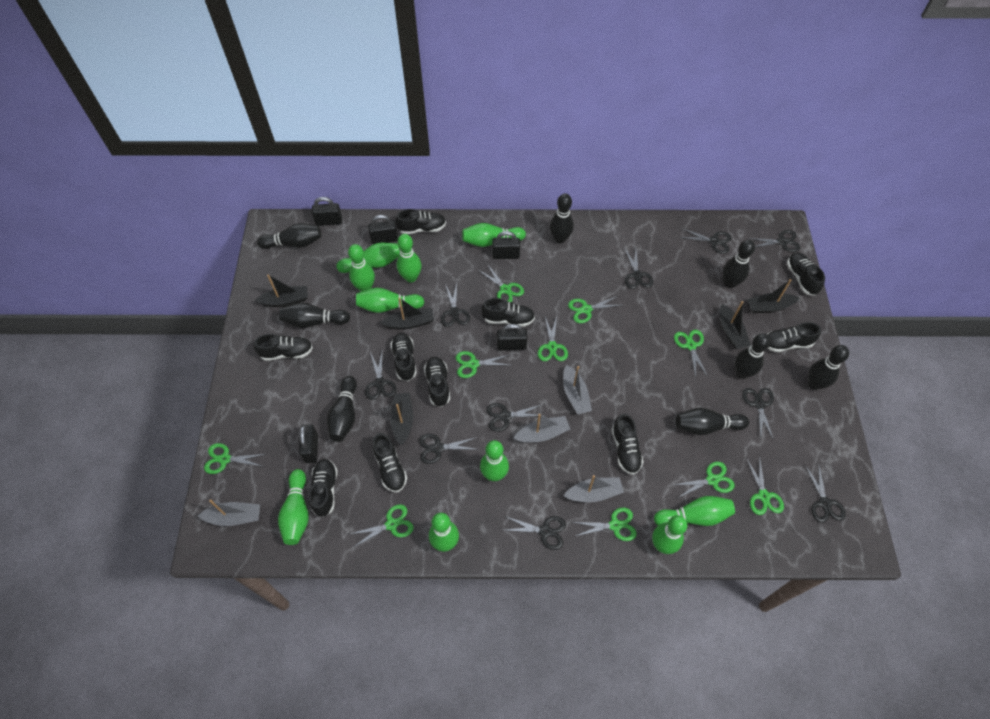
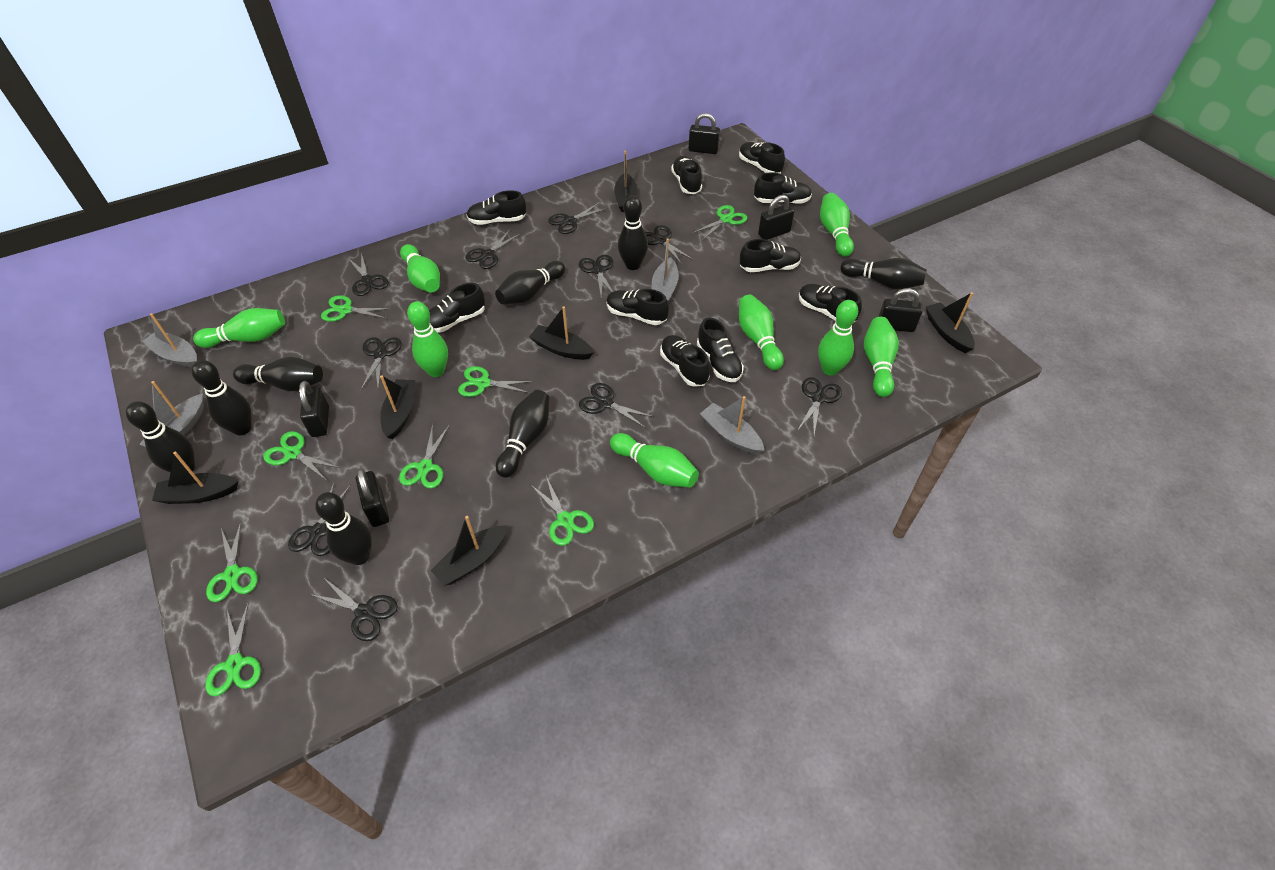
black boat: 5 -> 6
green bowling pin: 10 -> 8
green scissors: 10 -> 8

